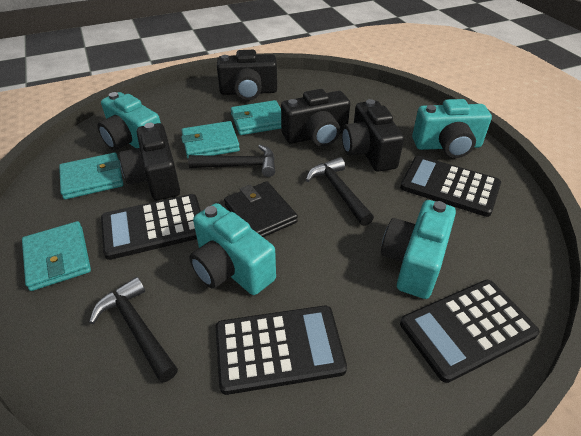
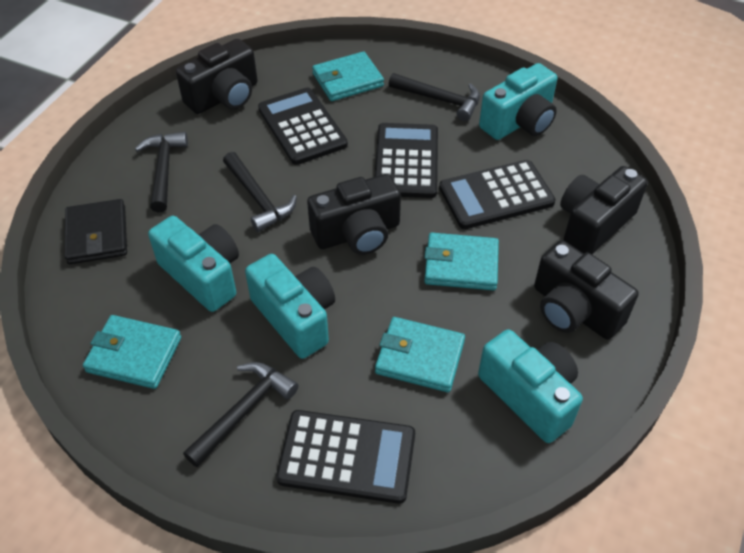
black hammer: 3 -> 4

